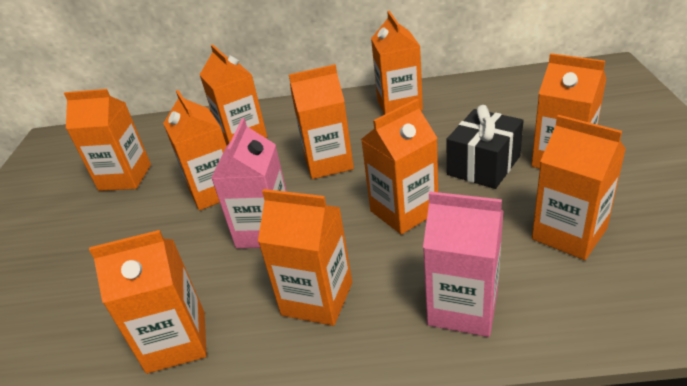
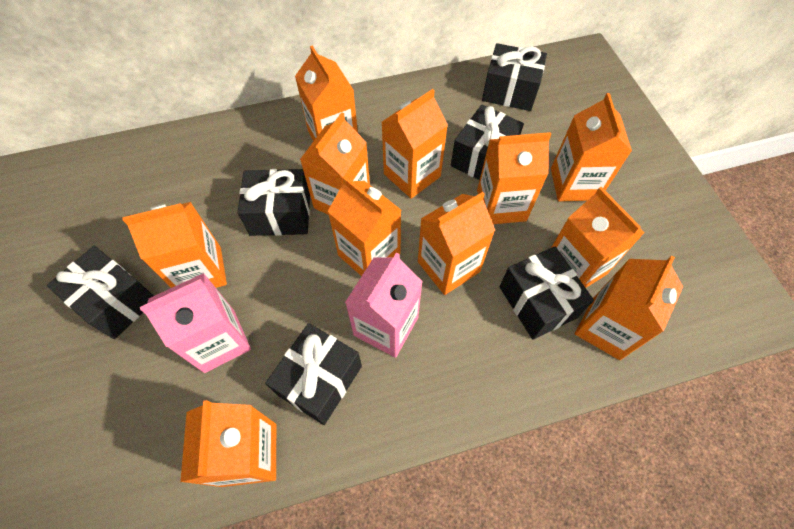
black gift: 1 -> 6
orange carton: 10 -> 11

